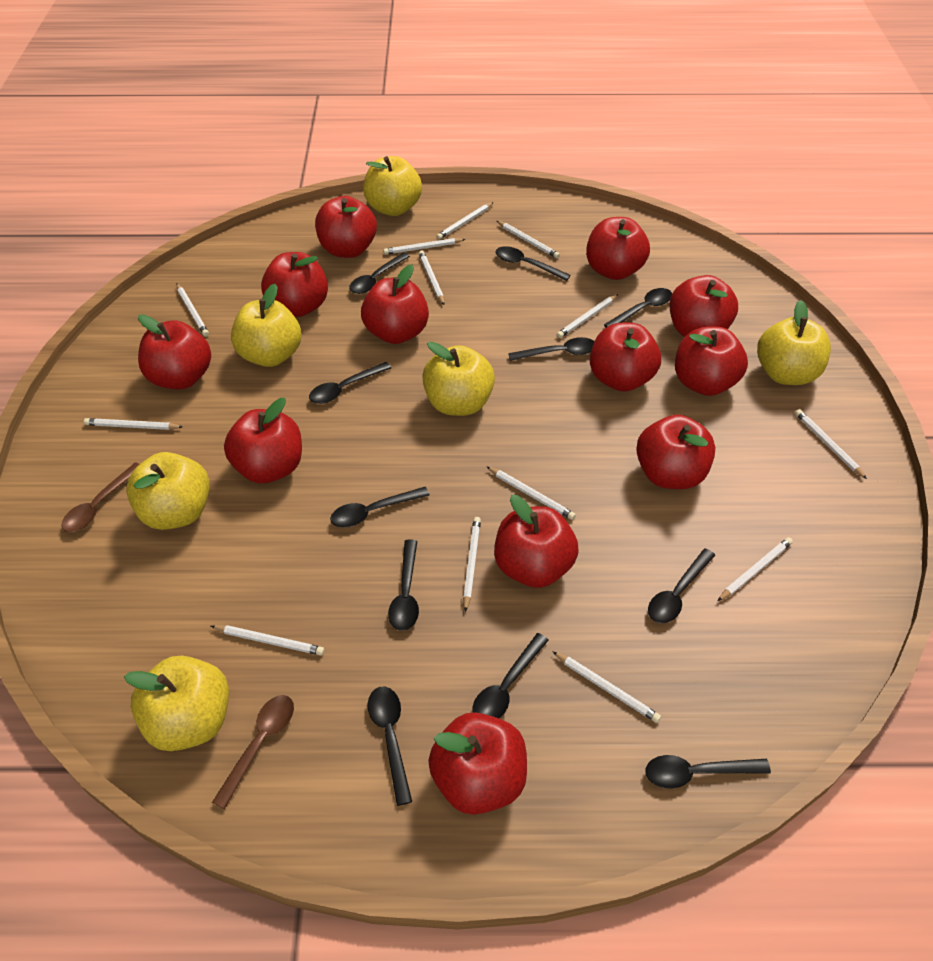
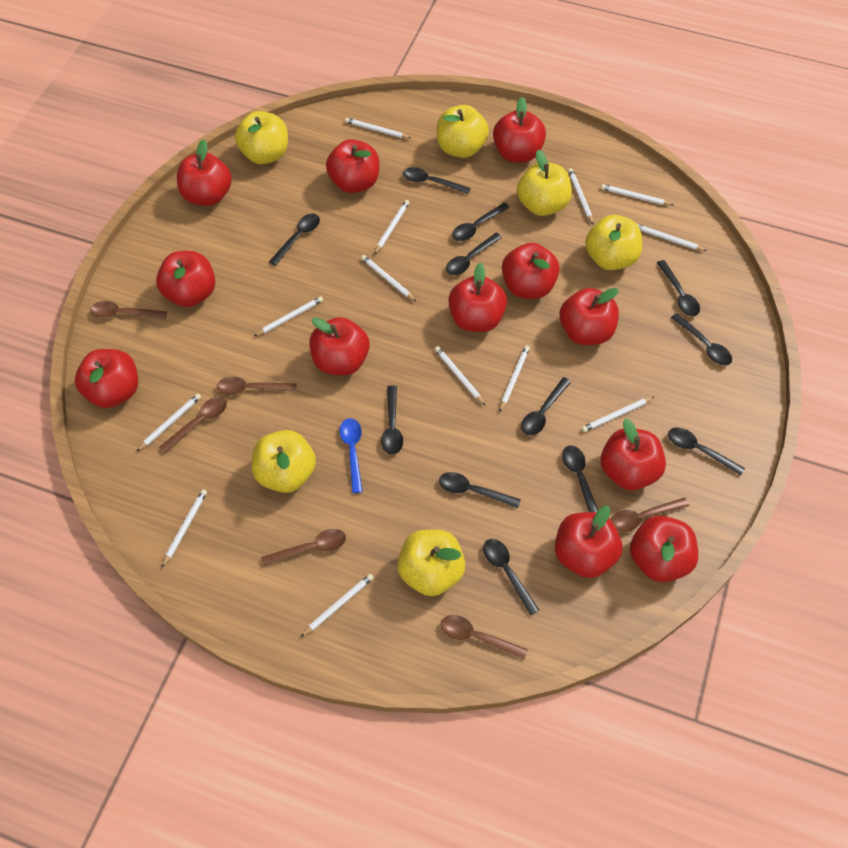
black spoon: 11 -> 12
blue spoon: 0 -> 1
brown spoon: 2 -> 6

